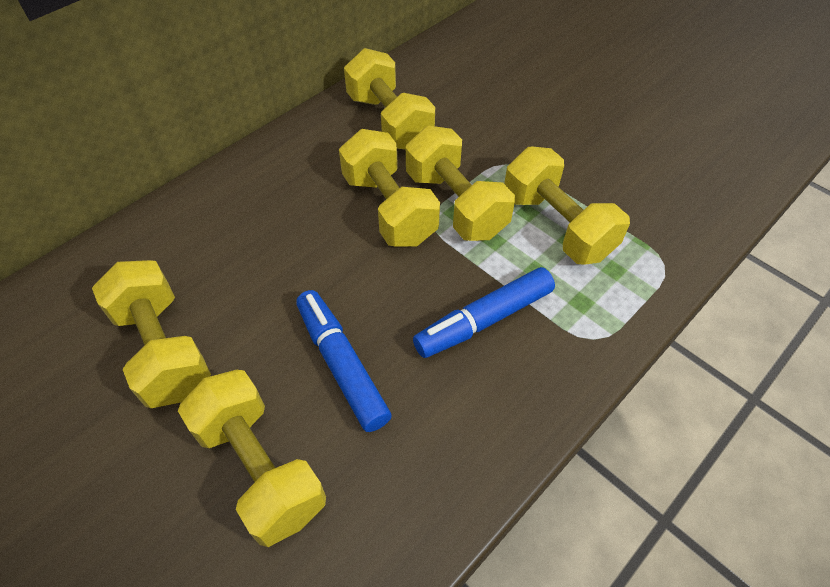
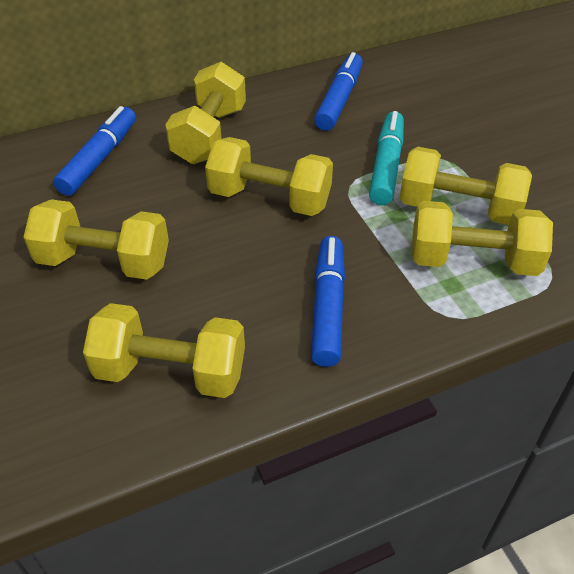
blue marker: 2 -> 3
turquoise marker: 0 -> 1

